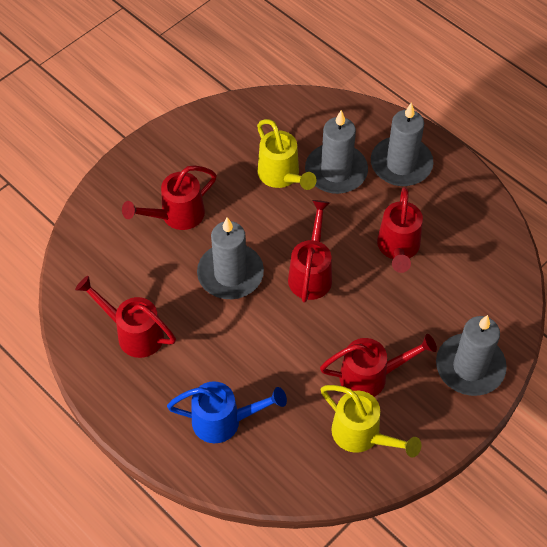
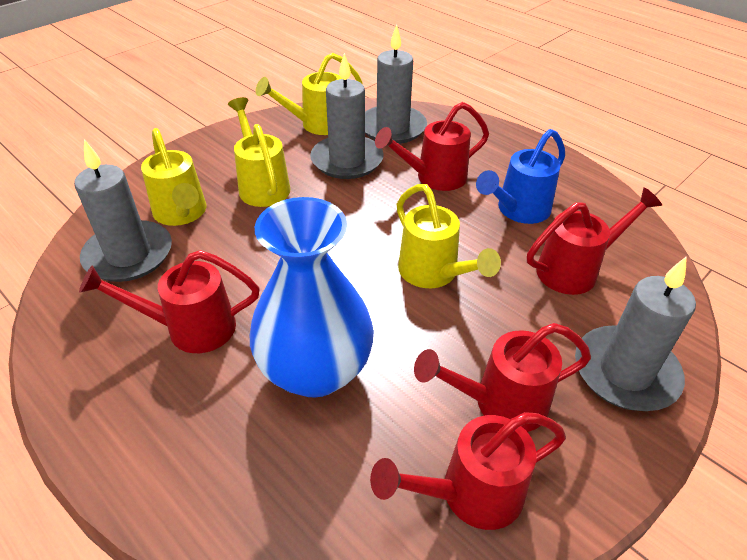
blue vase: 0 -> 1
yellow watering can: 2 -> 4

